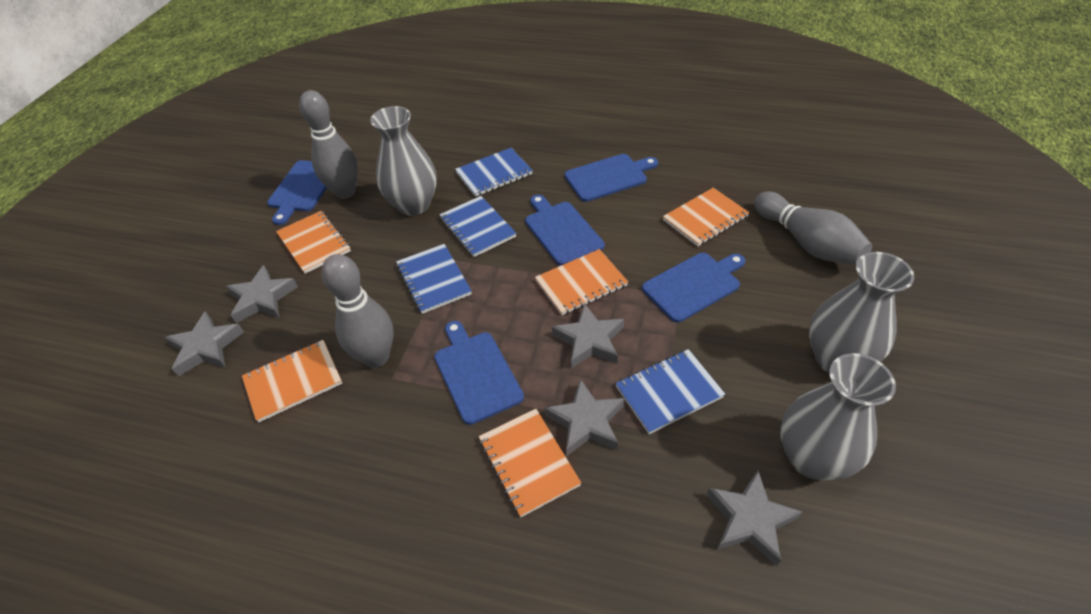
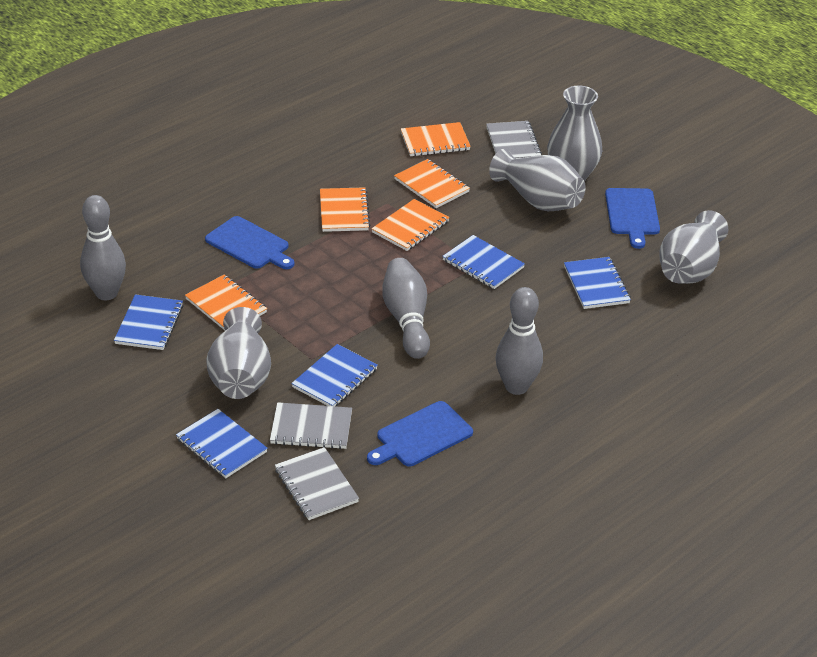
blue cutting board: 5 -> 3
blue notebook: 4 -> 5
grey notebook: 0 -> 3
grey star: 5 -> 0
grey vase: 3 -> 4

